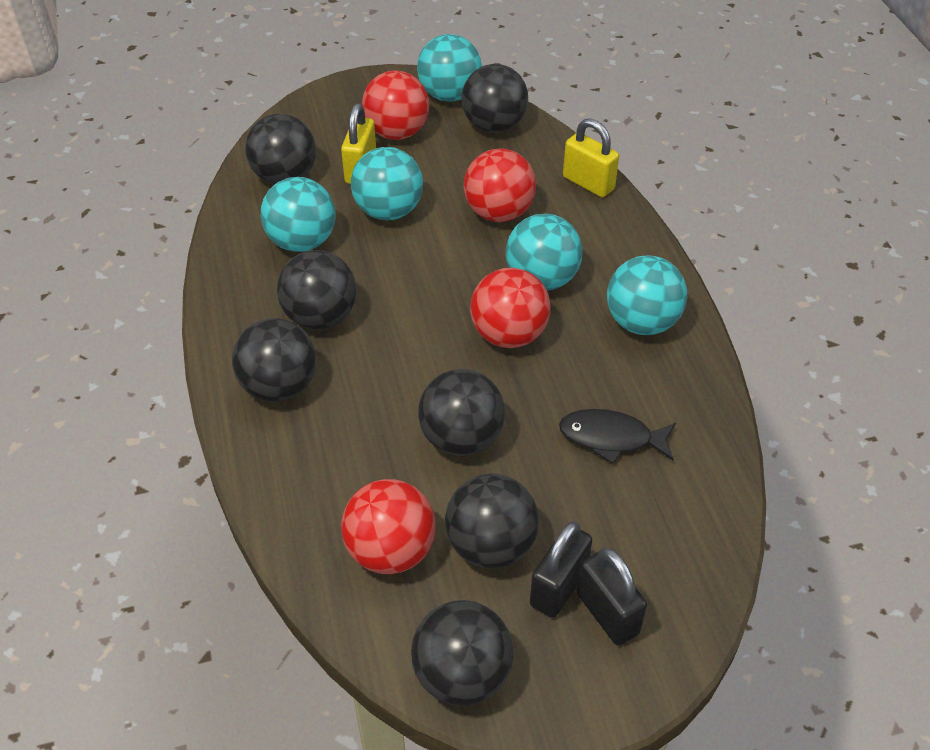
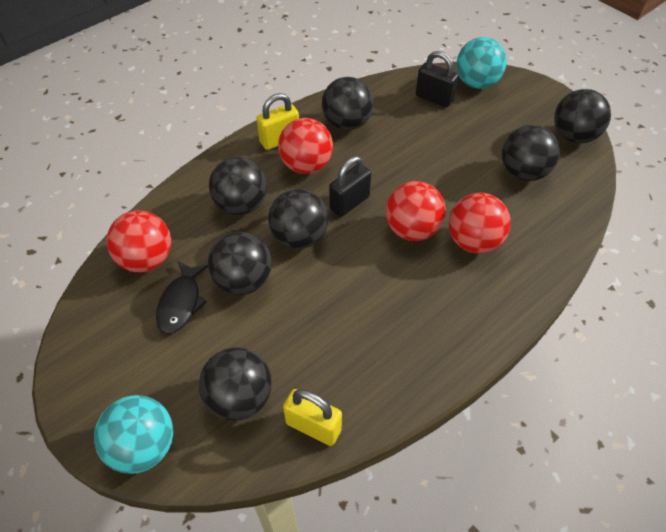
turquoise ball: 5 -> 2

